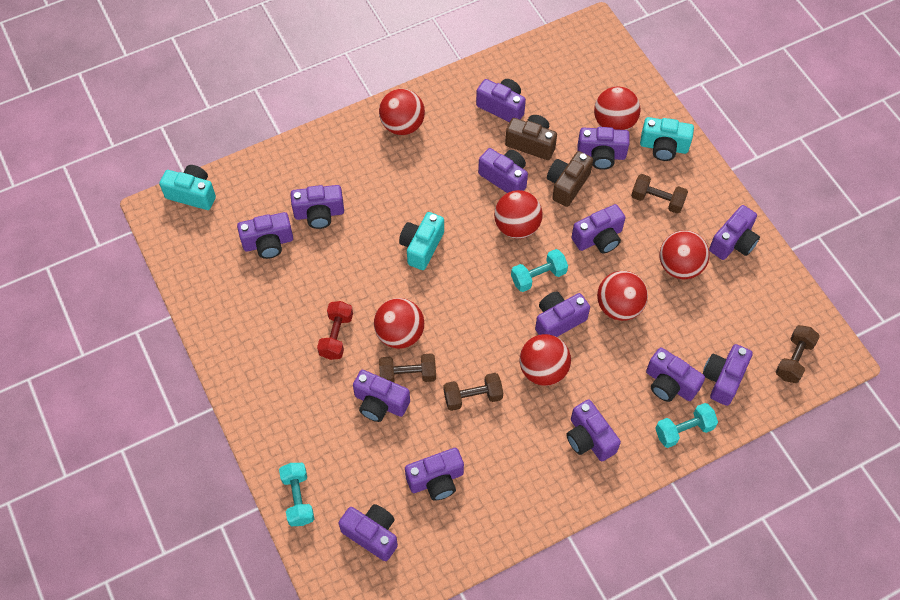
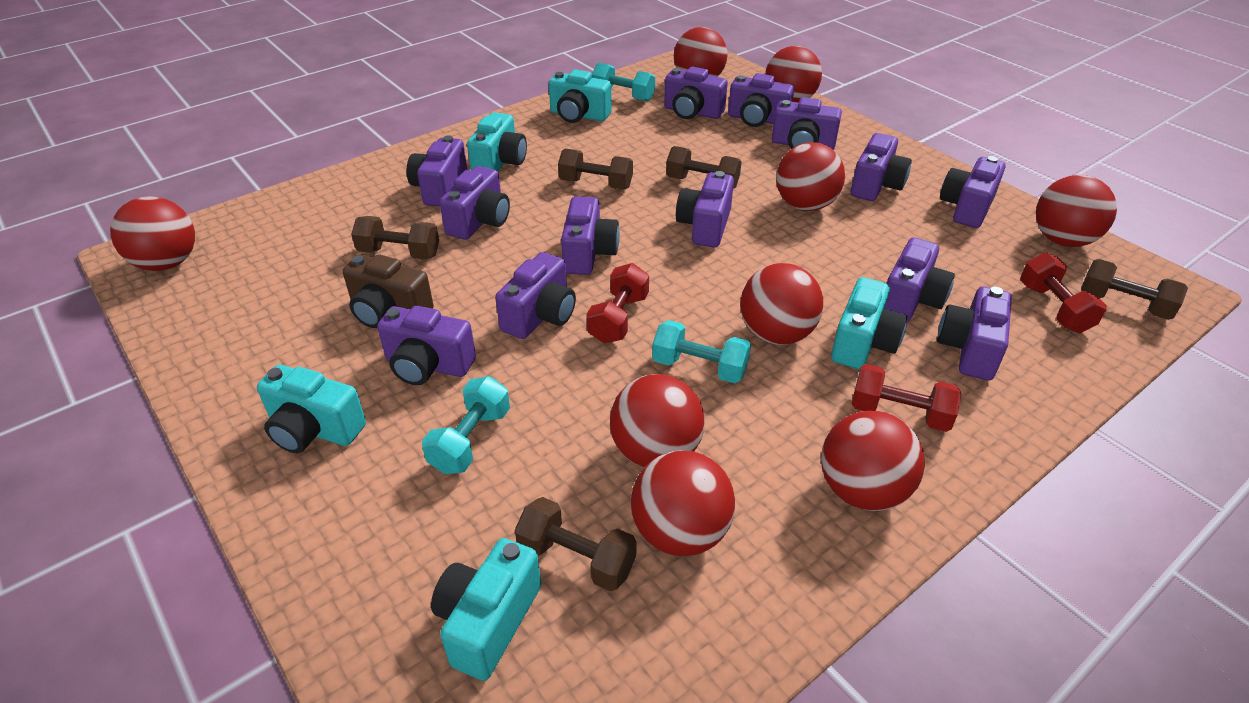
brown camera: 2 -> 1
brown dumbbell: 4 -> 5
purple camera: 14 -> 13
red ball: 7 -> 9
red dumbbell: 1 -> 3
turquoise camera: 3 -> 5

